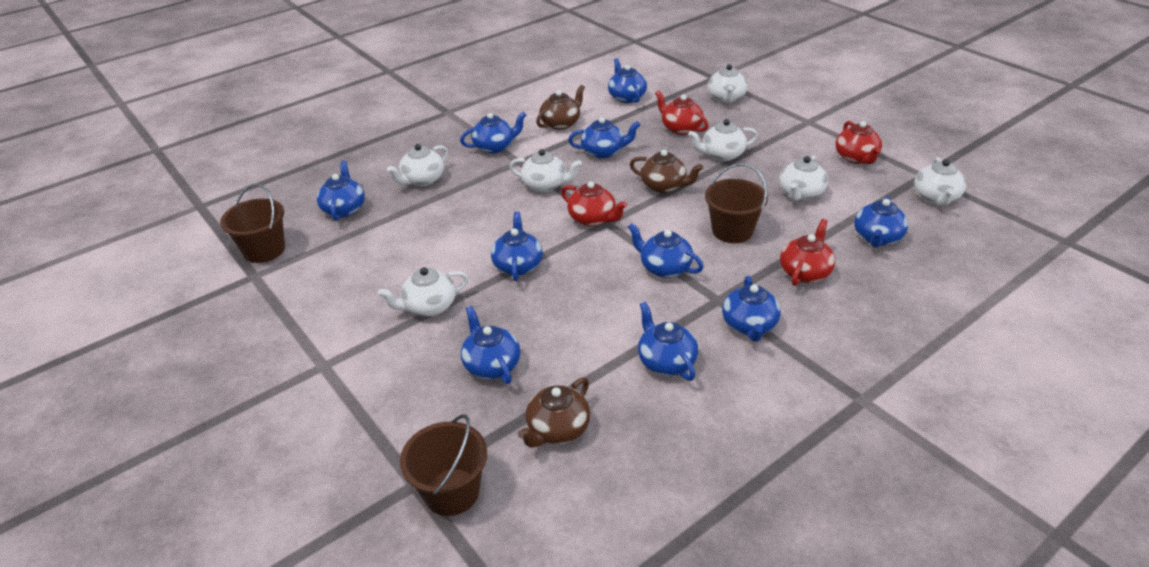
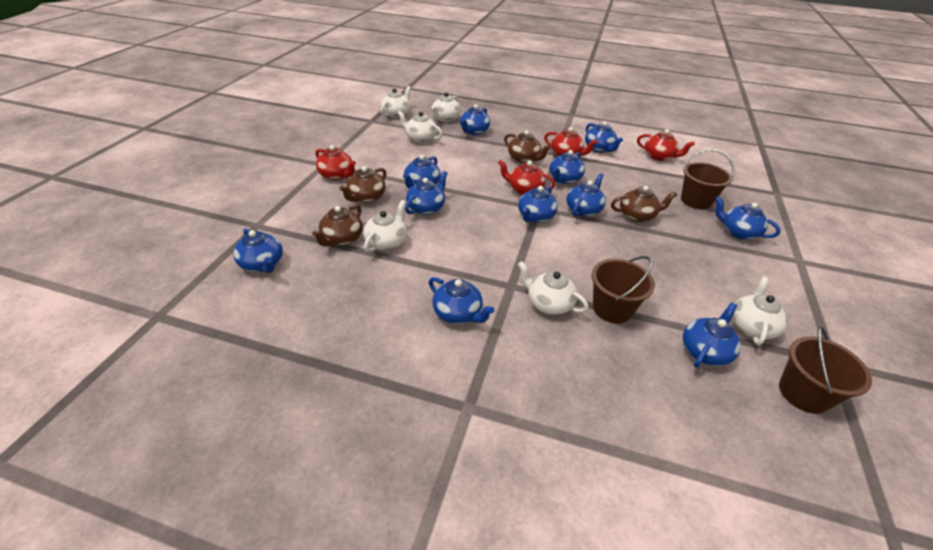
blue teapot: 10 -> 11
brown teapot: 3 -> 4
white teapot: 7 -> 6

